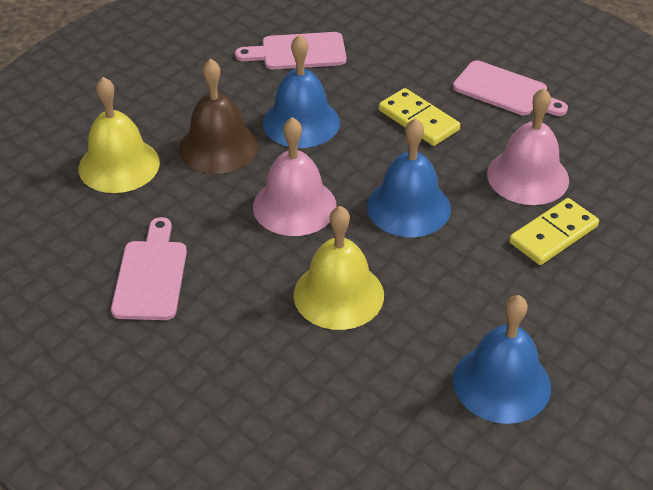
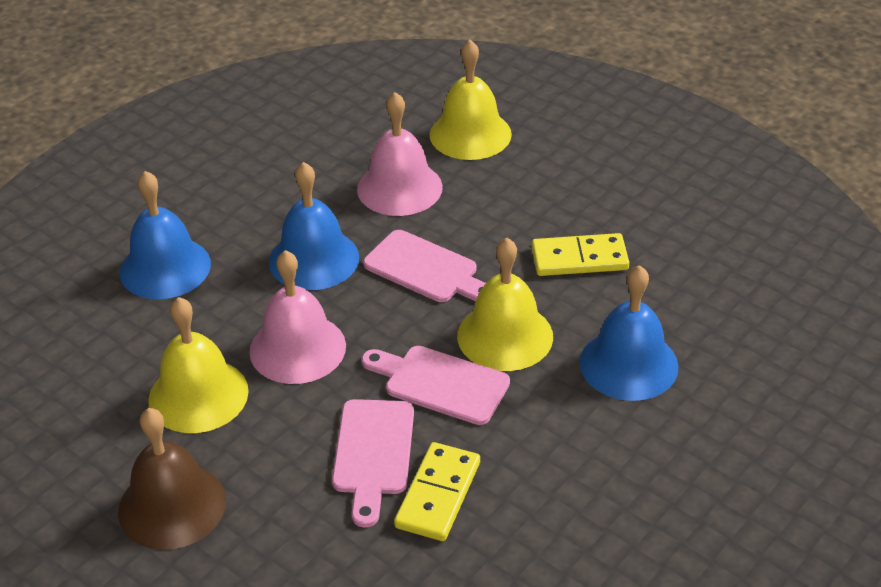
yellow bell: 2 -> 3

